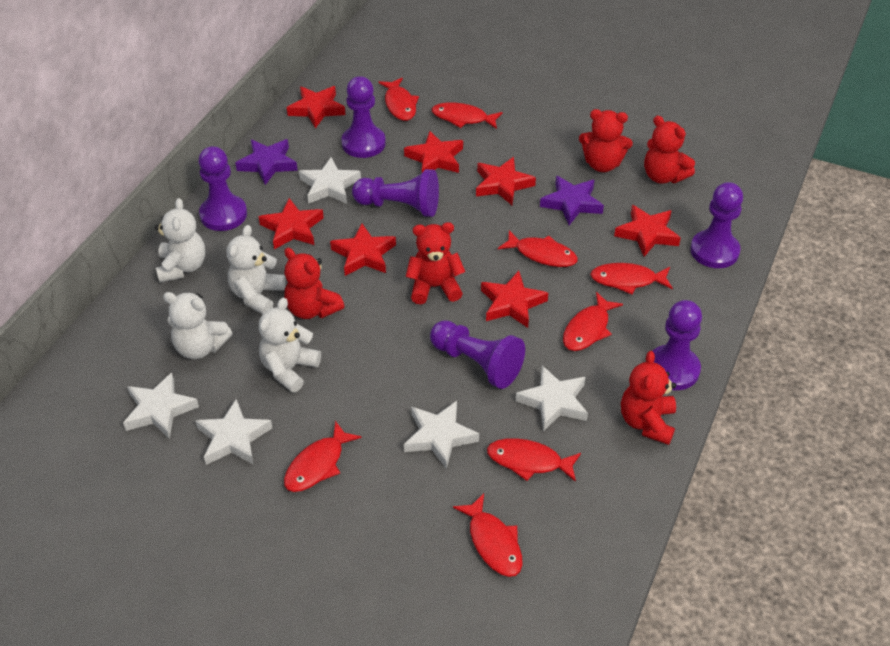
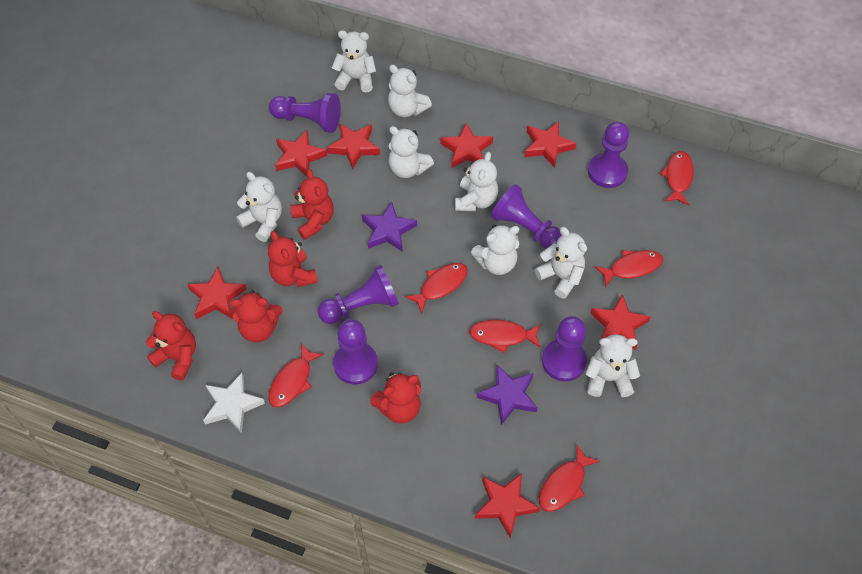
red fish: 8 -> 6
white star: 5 -> 1
white teddy bear: 4 -> 8

